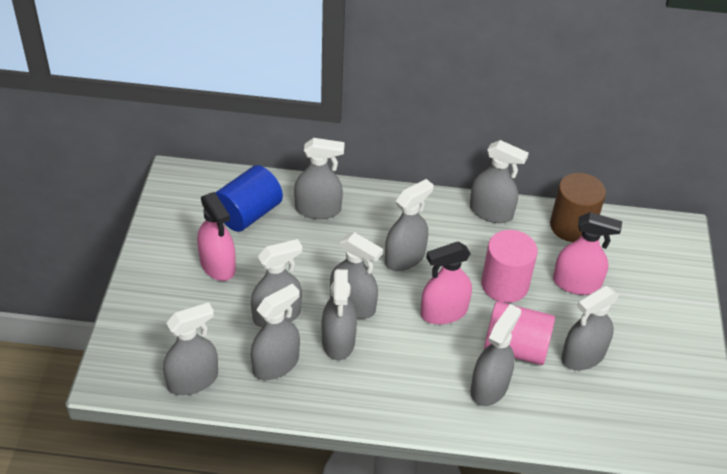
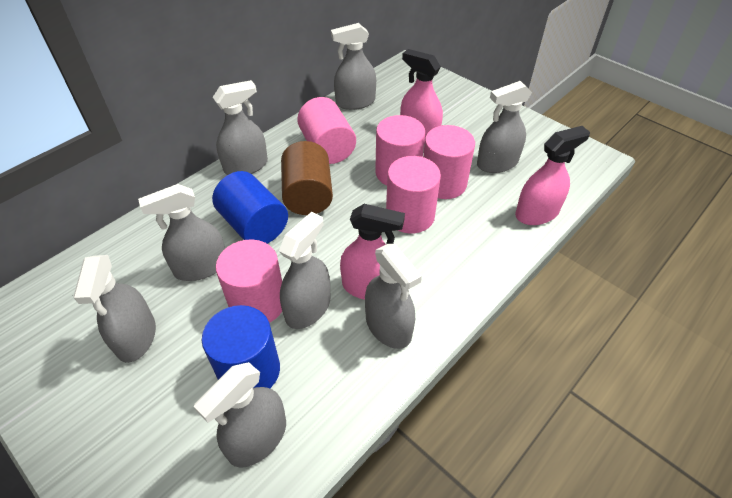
blue cylinder: 1 -> 2
grey spray bottle: 10 -> 8
pink cylinder: 2 -> 5

